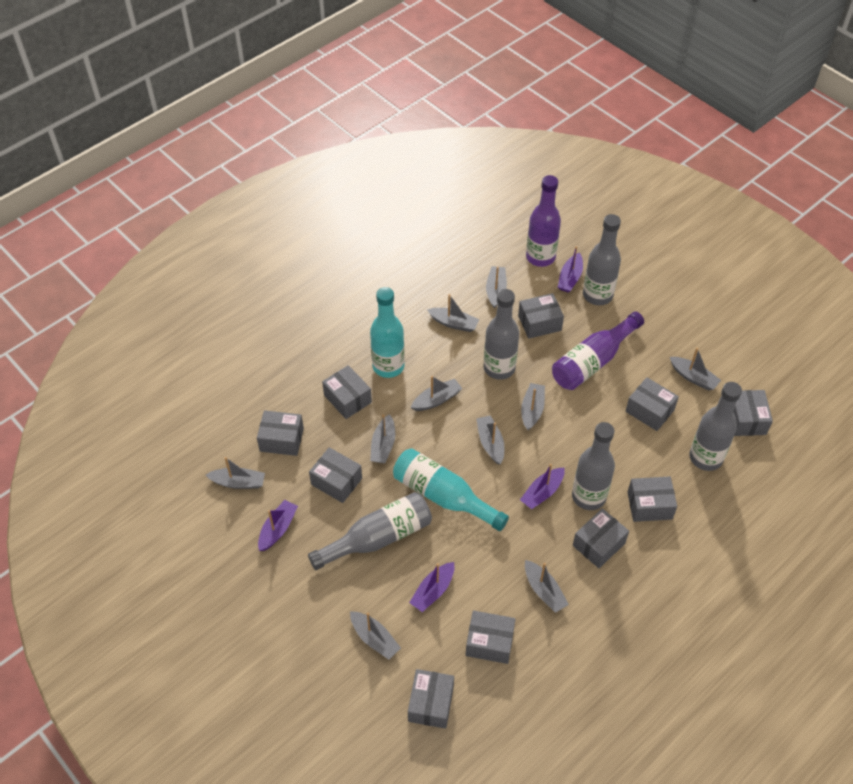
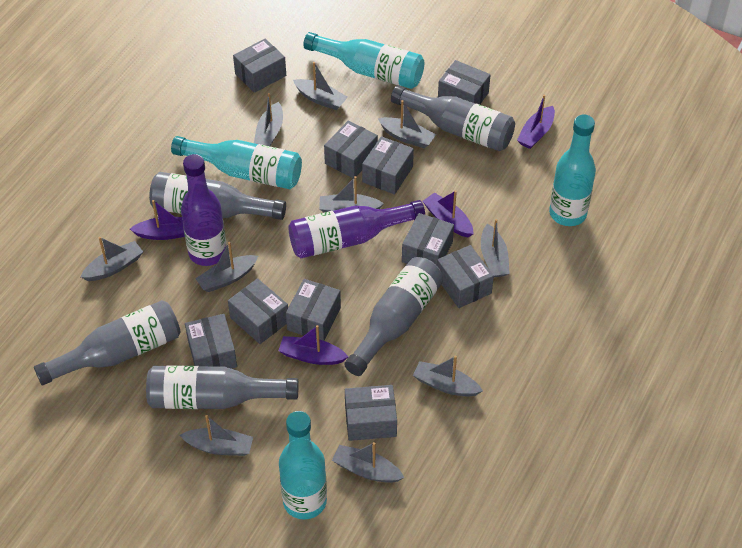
turquoise bottle: 2 -> 4

